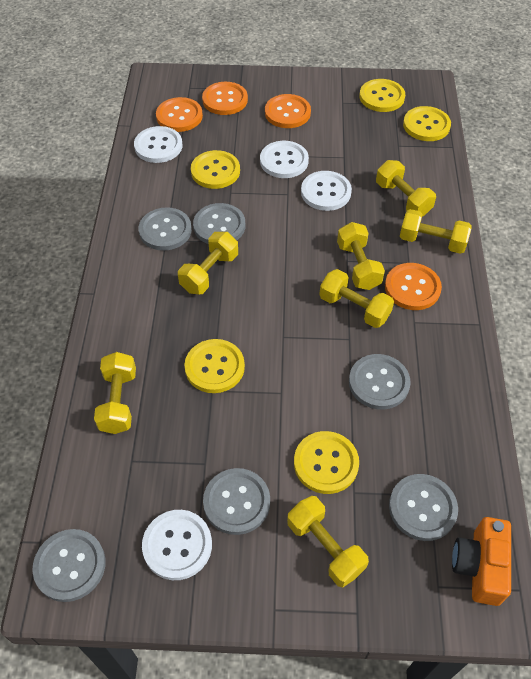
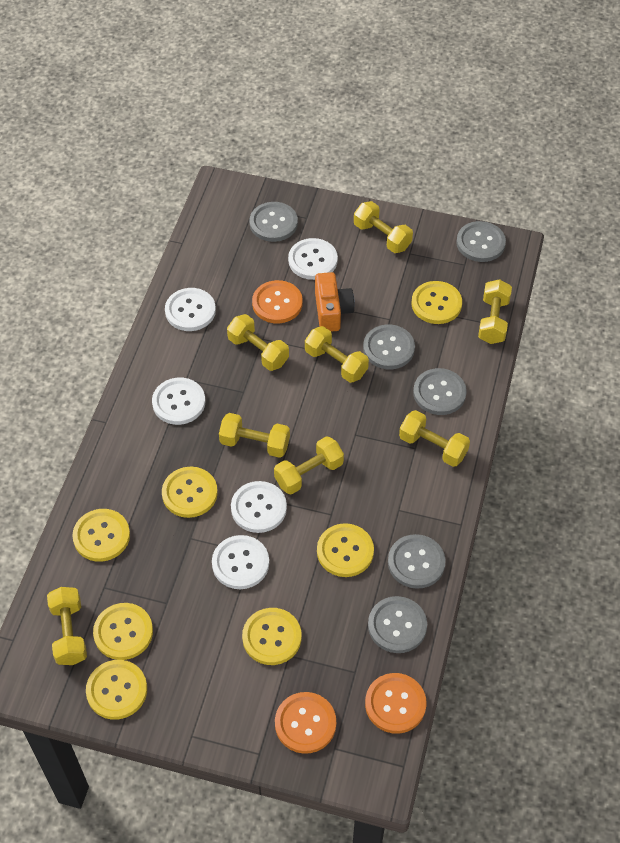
orange button: 4 -> 3
white button: 4 -> 5
yellow button: 5 -> 7
yellow dumbbell: 7 -> 8

